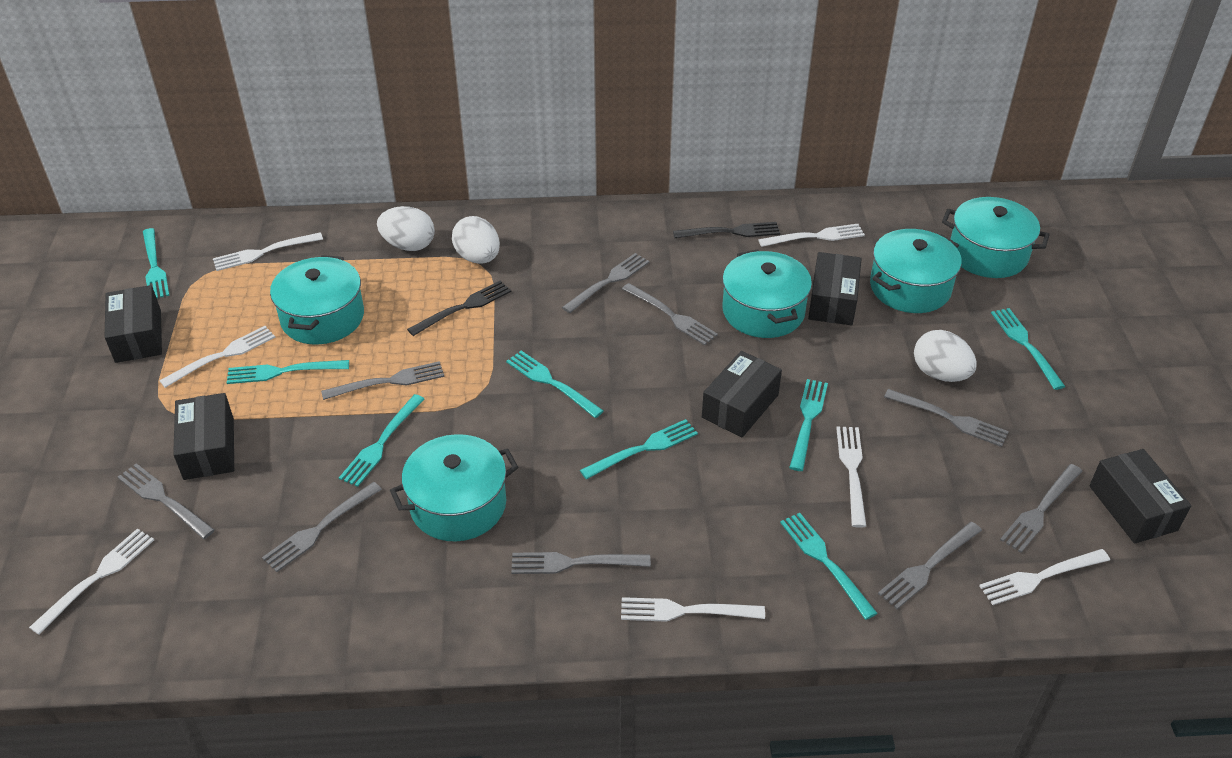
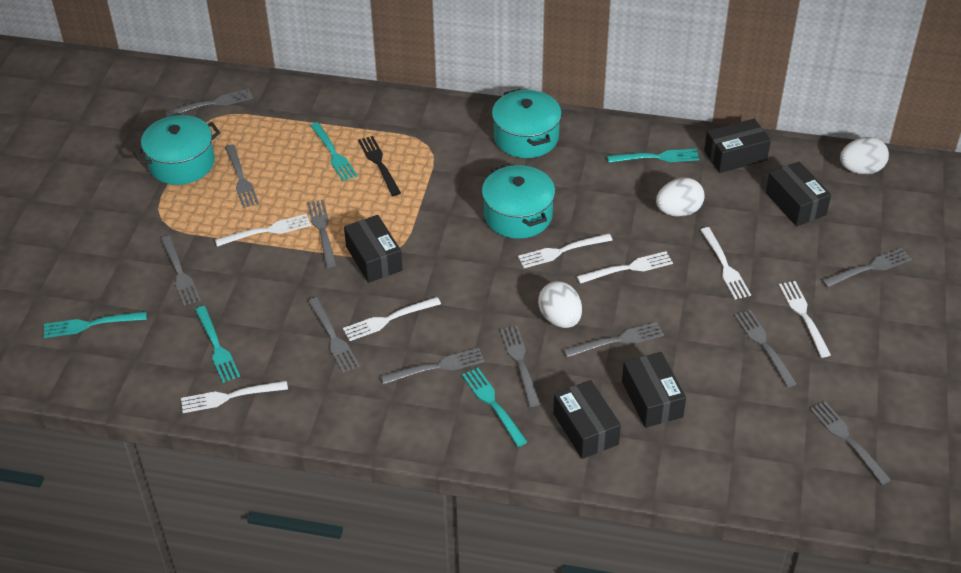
black fork: 2 -> 1
grey fork: 9 -> 11
turquoise fork: 8 -> 5
turquoise pot: 5 -> 3

